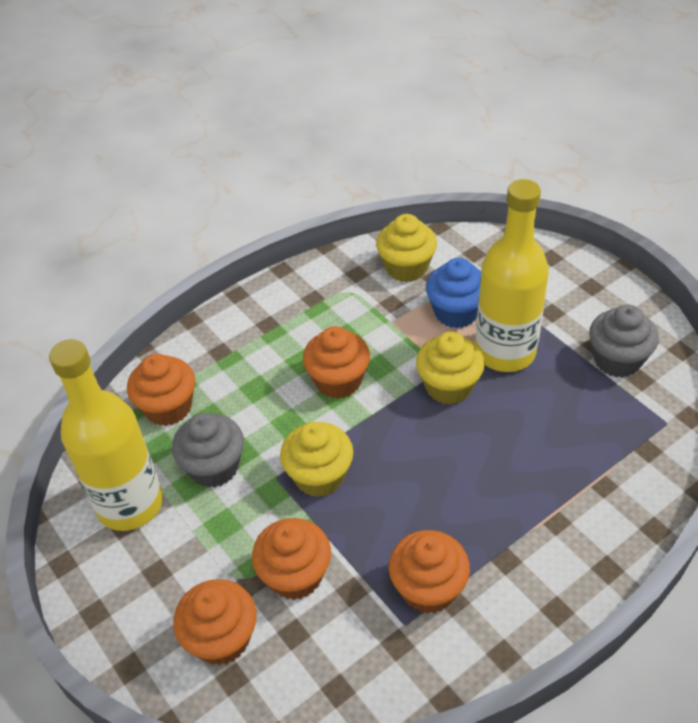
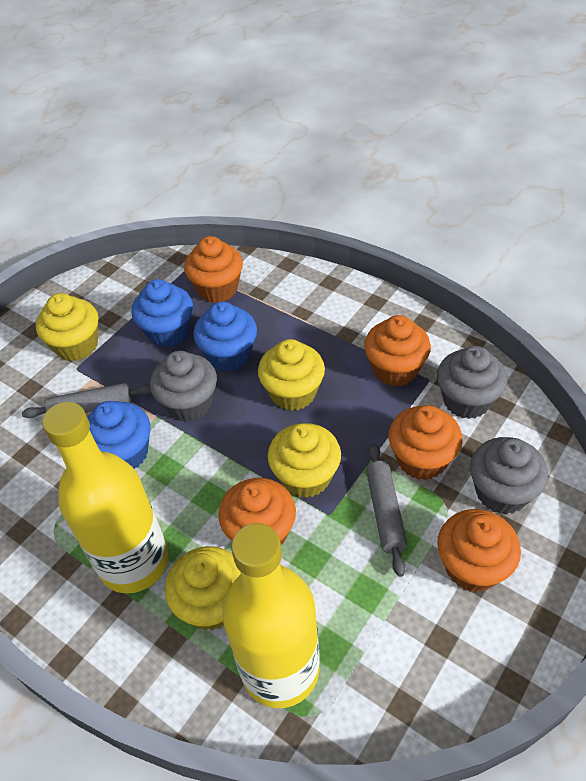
blue cupcake: 1 -> 3
grey cupcake: 2 -> 3
grey rolling pin: 0 -> 2
yellow cupcake: 3 -> 4

